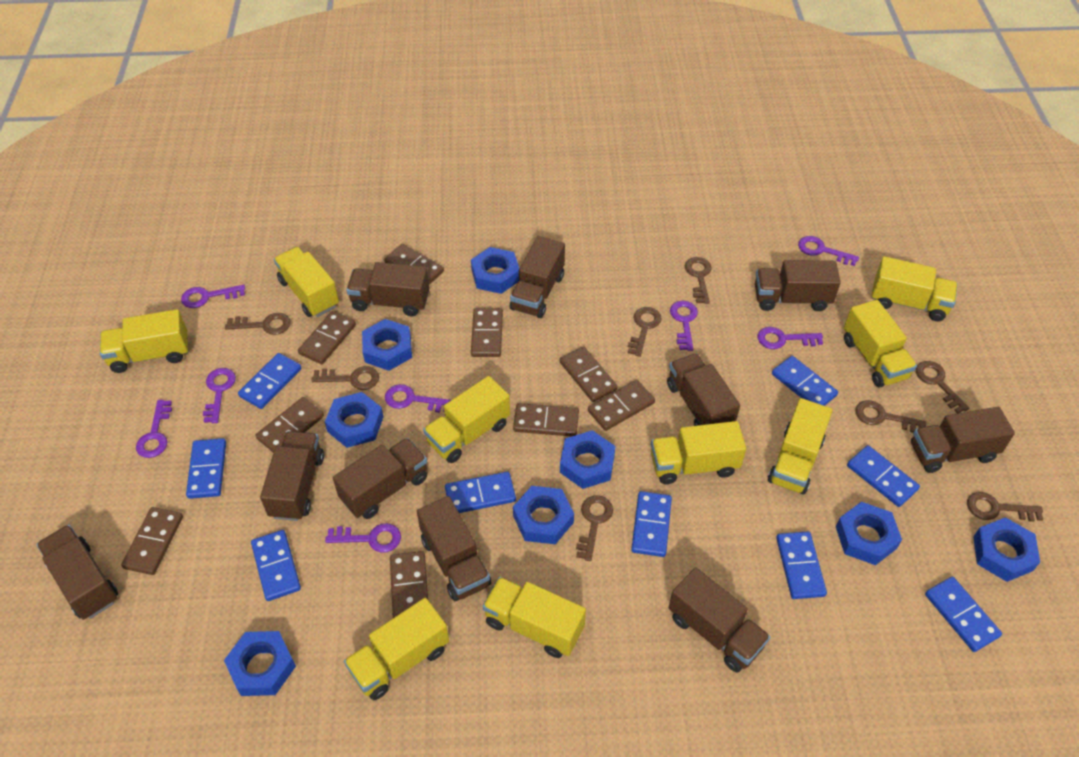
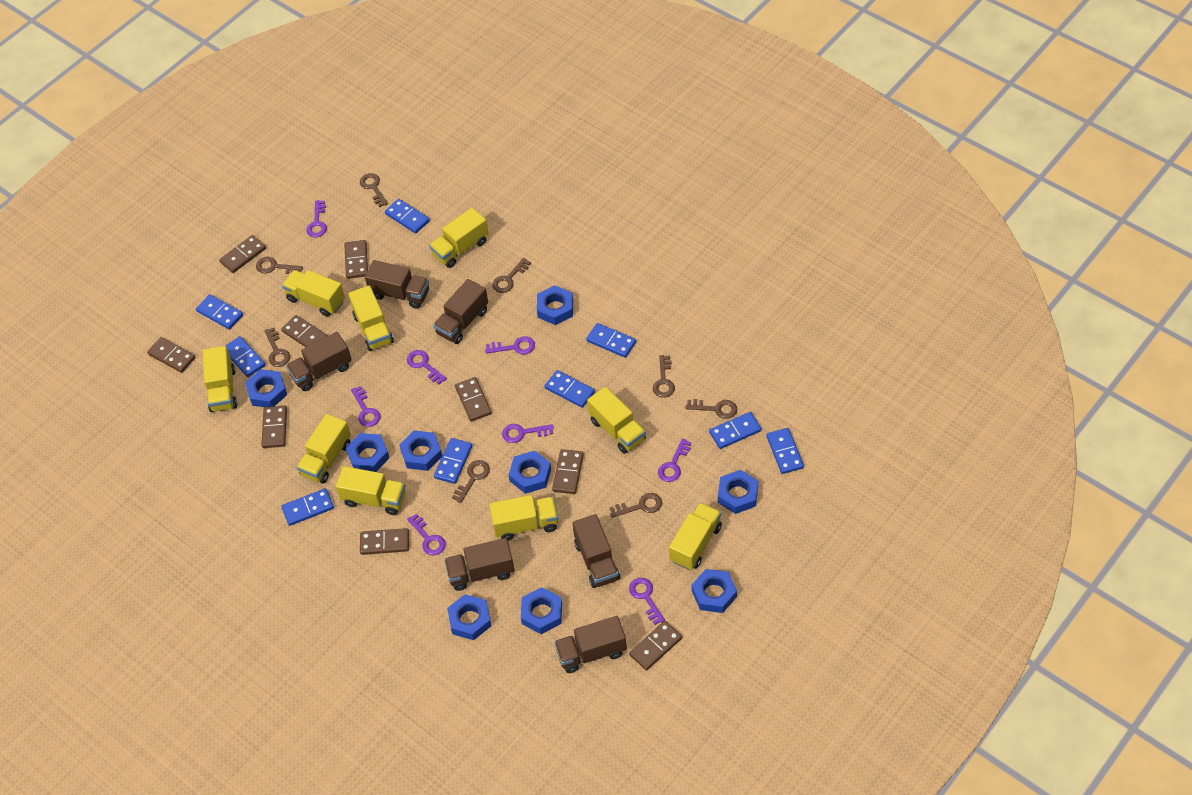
blue nut: 8 -> 9
brown truck: 10 -> 6

